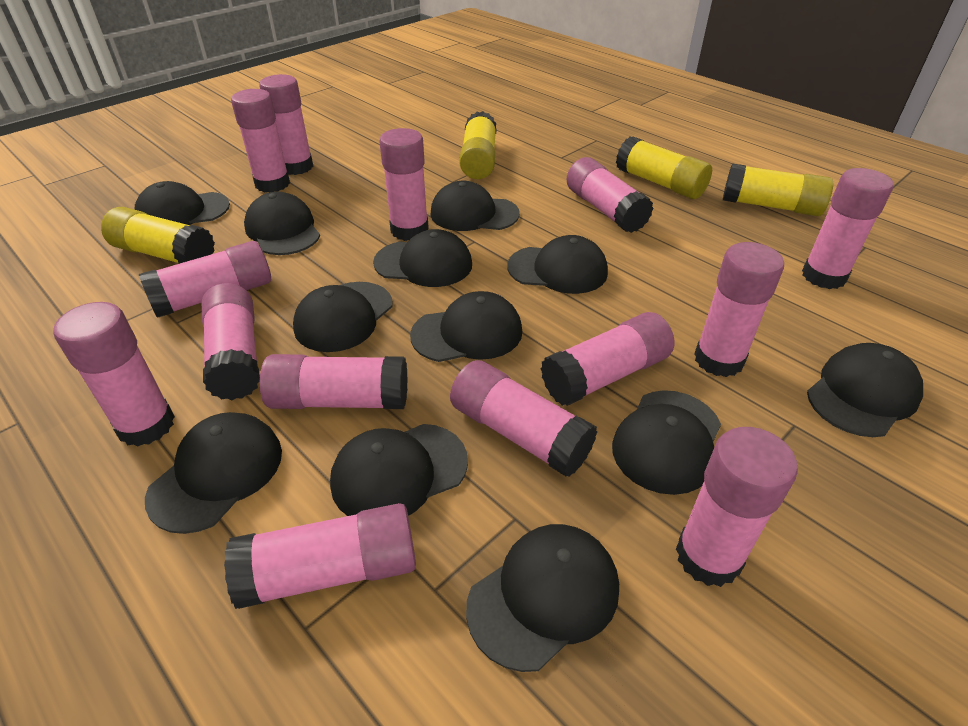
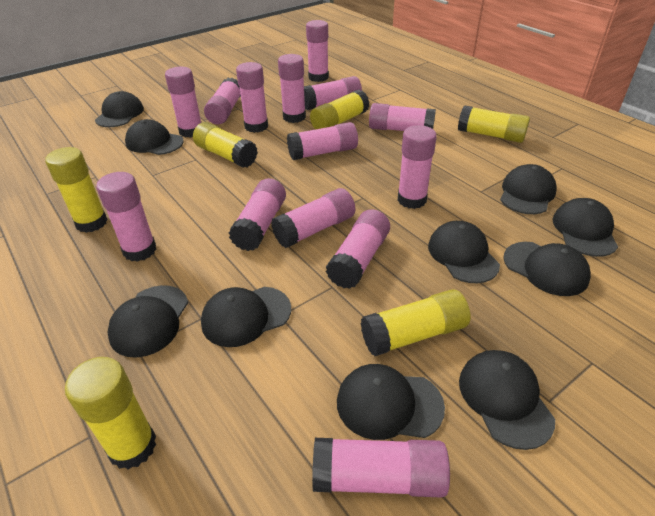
black cap: 12 -> 10
yellow glue stick: 4 -> 6

